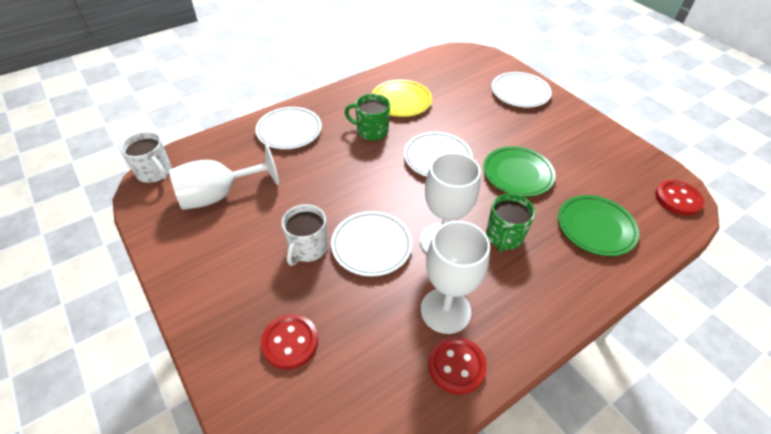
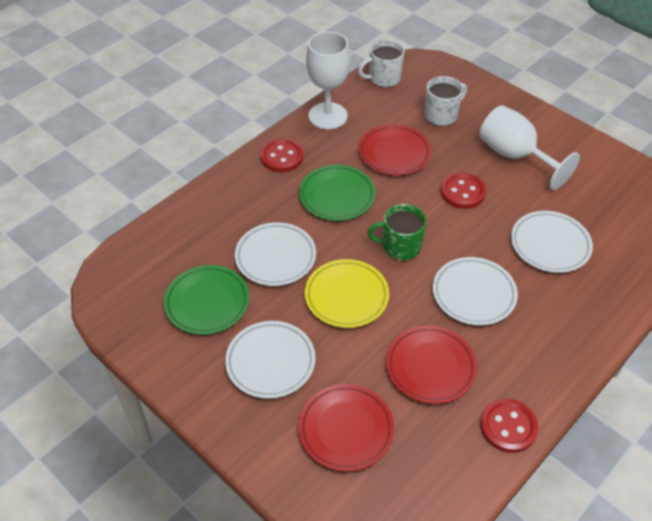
green mug: 2 -> 1
red plate: 0 -> 3
white goblet: 3 -> 2

